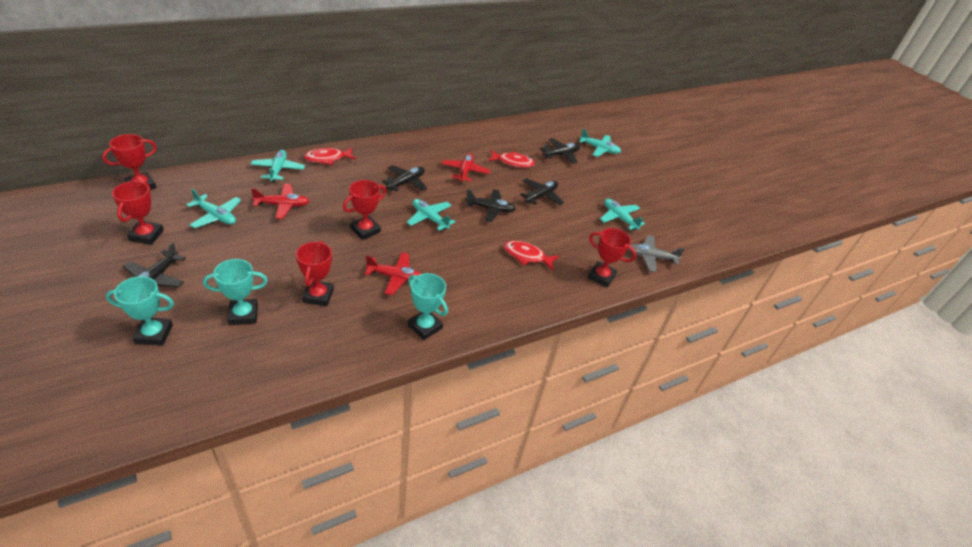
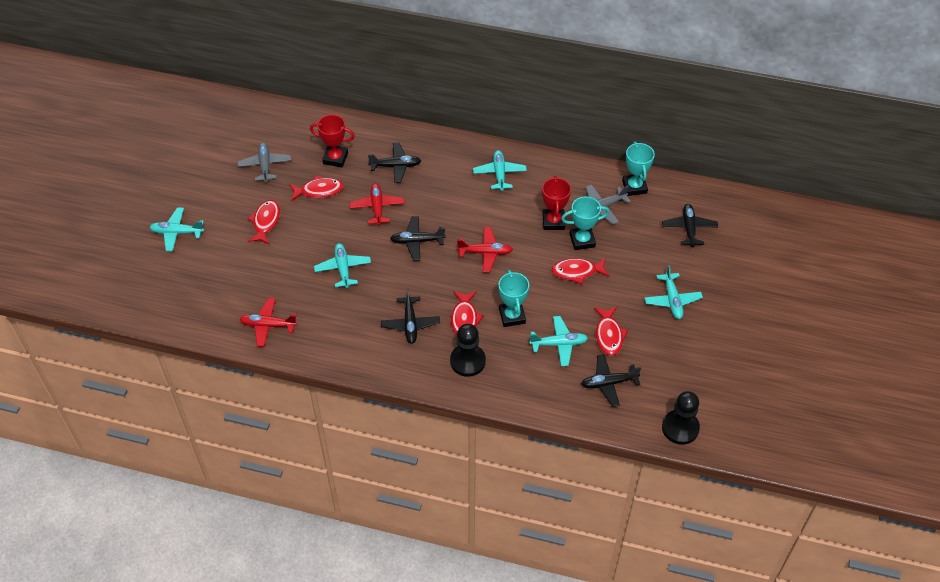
black pawn: 0 -> 2
grey plane: 1 -> 2
red fish: 3 -> 5
red trophy: 5 -> 2

